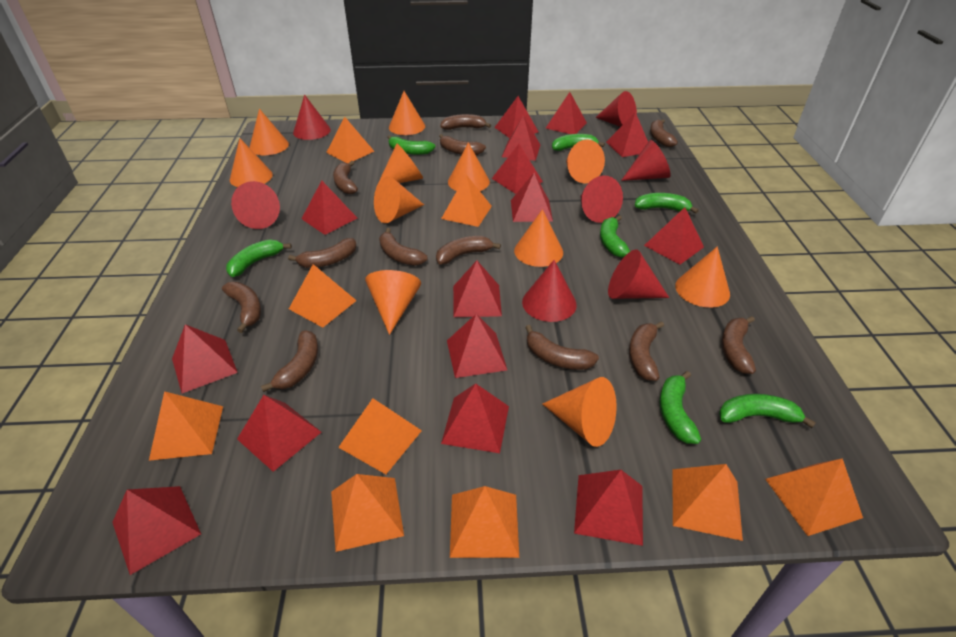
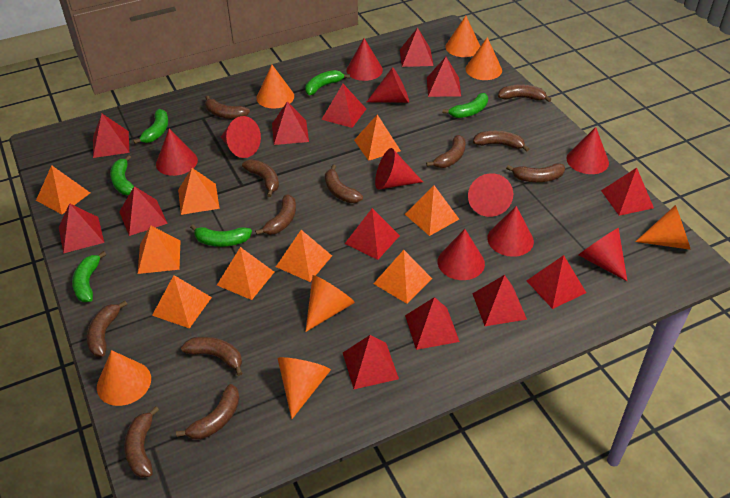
green banana: 7 -> 6
orange cone: 11 -> 7
red cone: 7 -> 10
red pyramid: 15 -> 13

